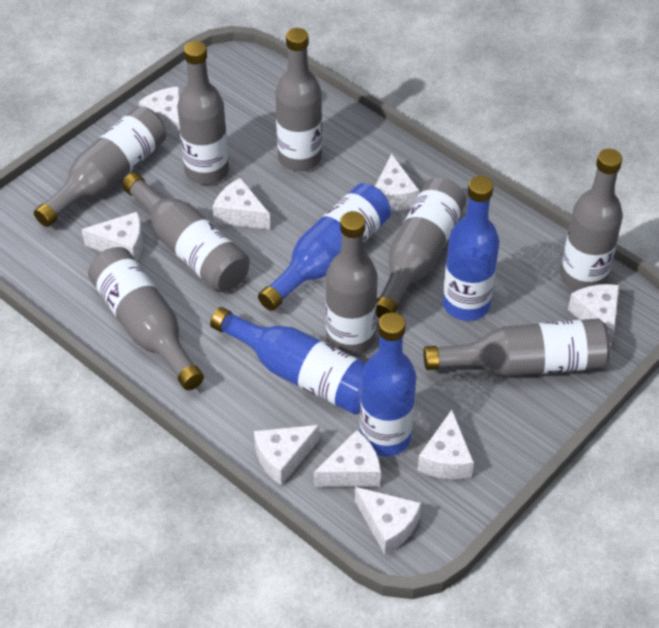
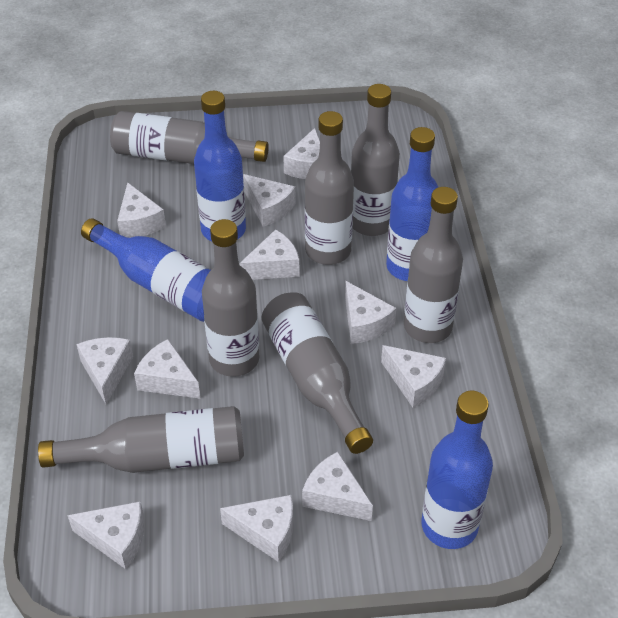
grey bottle: 9 -> 7
white cheese: 9 -> 11

